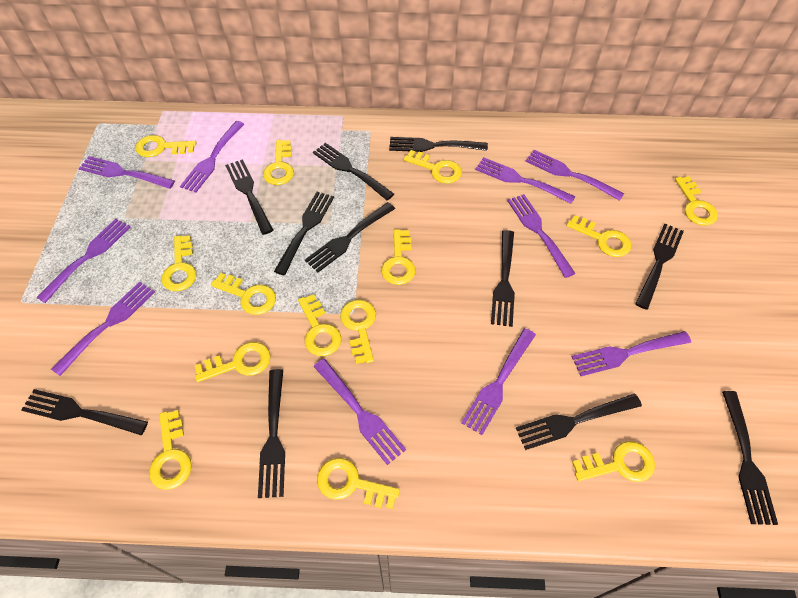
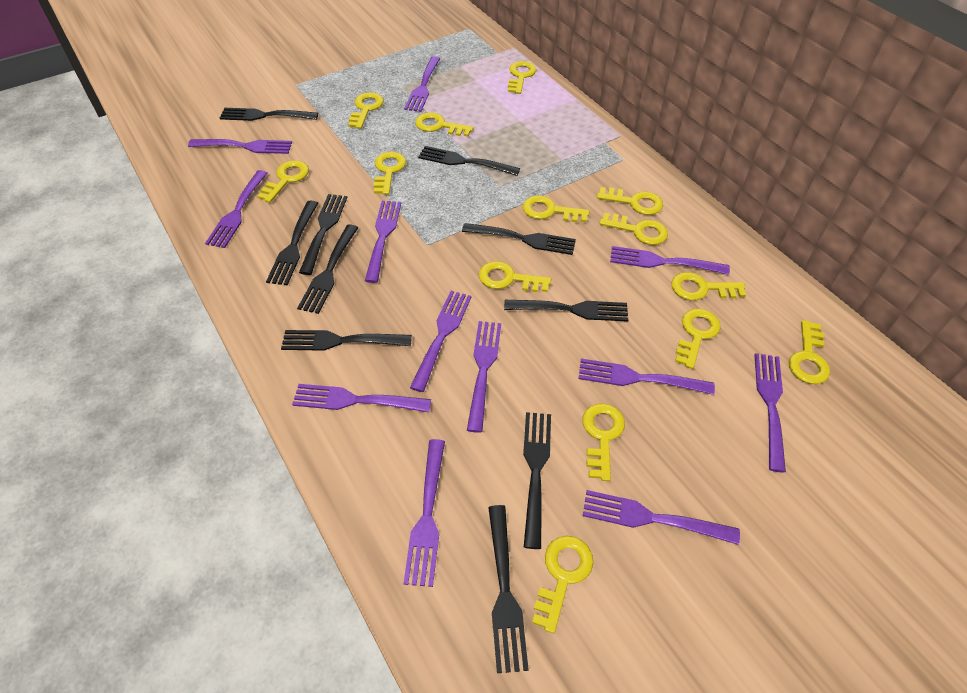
black fork: 11 -> 10
purple fork: 10 -> 12

